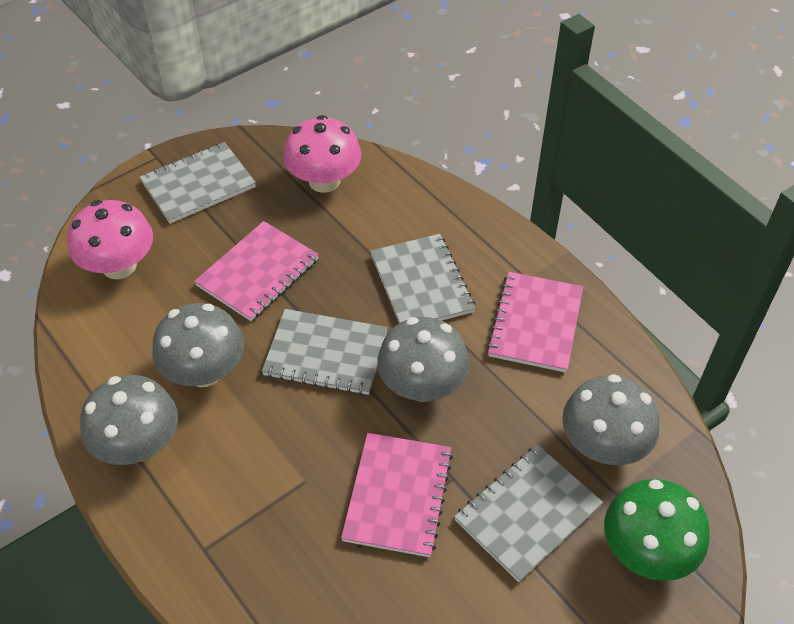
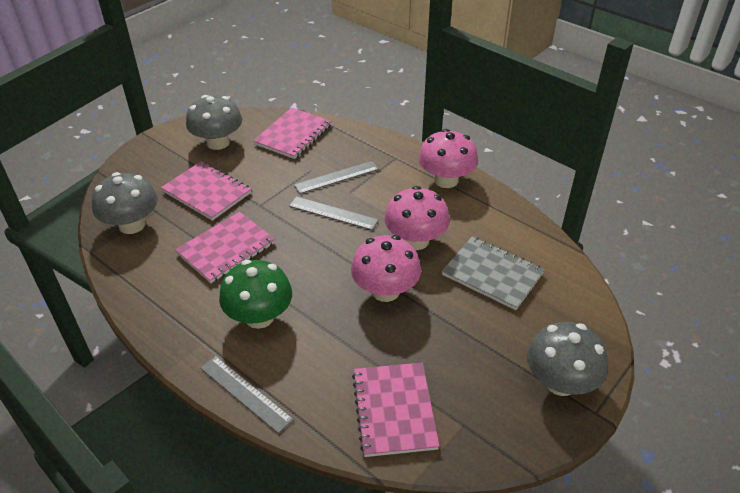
grey mushroom: 4 -> 3
grey notebook: 4 -> 1
grey ruler: 0 -> 3
pink mushroom: 2 -> 3
pink notebook: 3 -> 4

